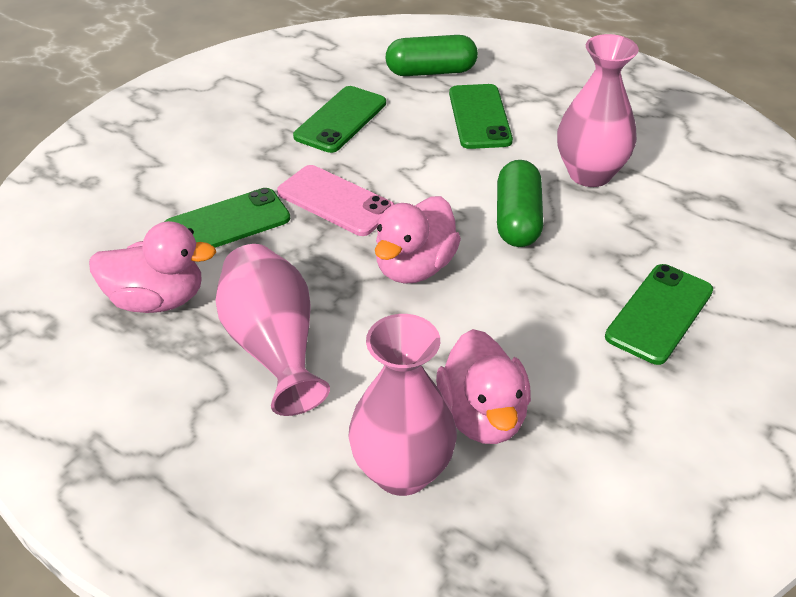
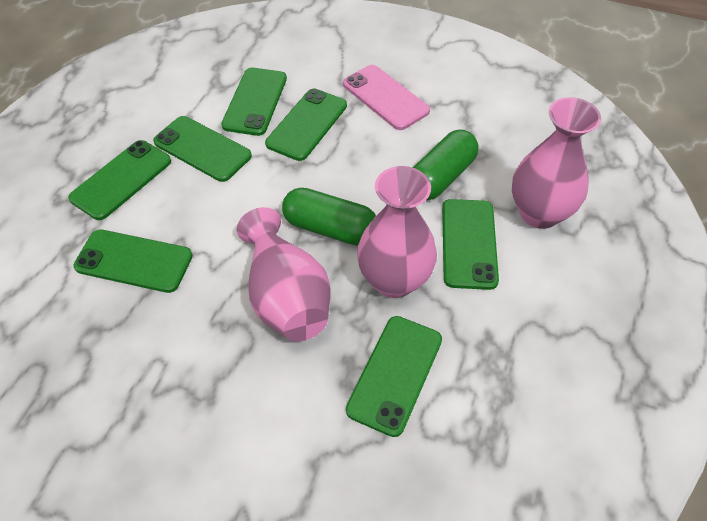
green phone: 4 -> 7
pink duck: 3 -> 0

